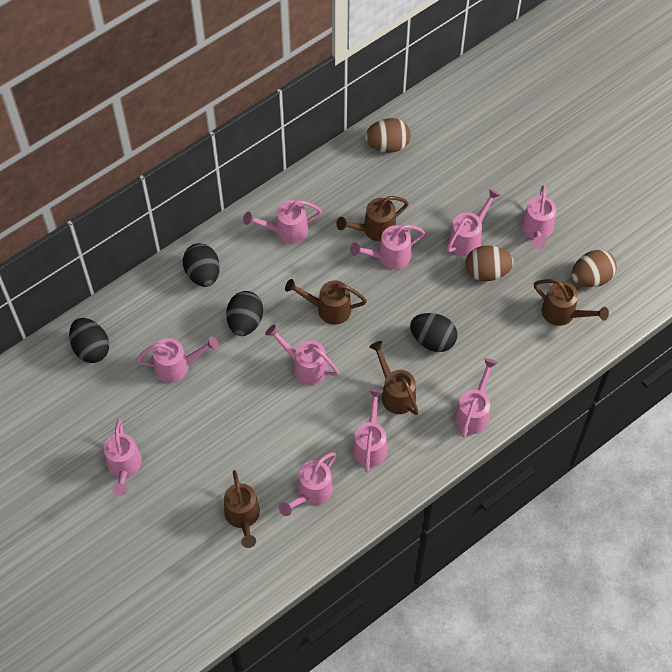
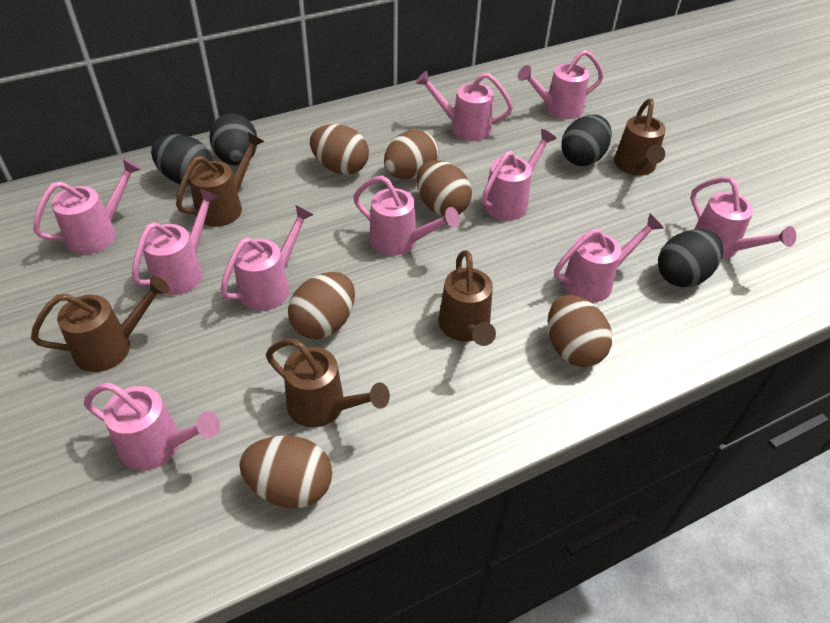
brown egg: 3 -> 6

